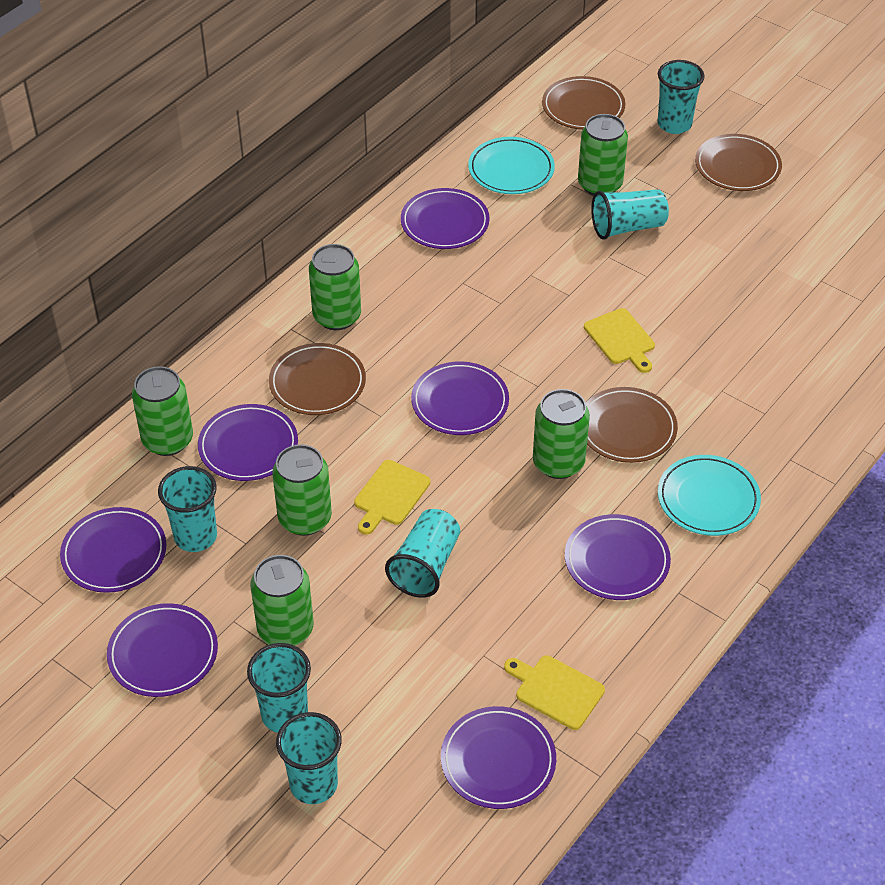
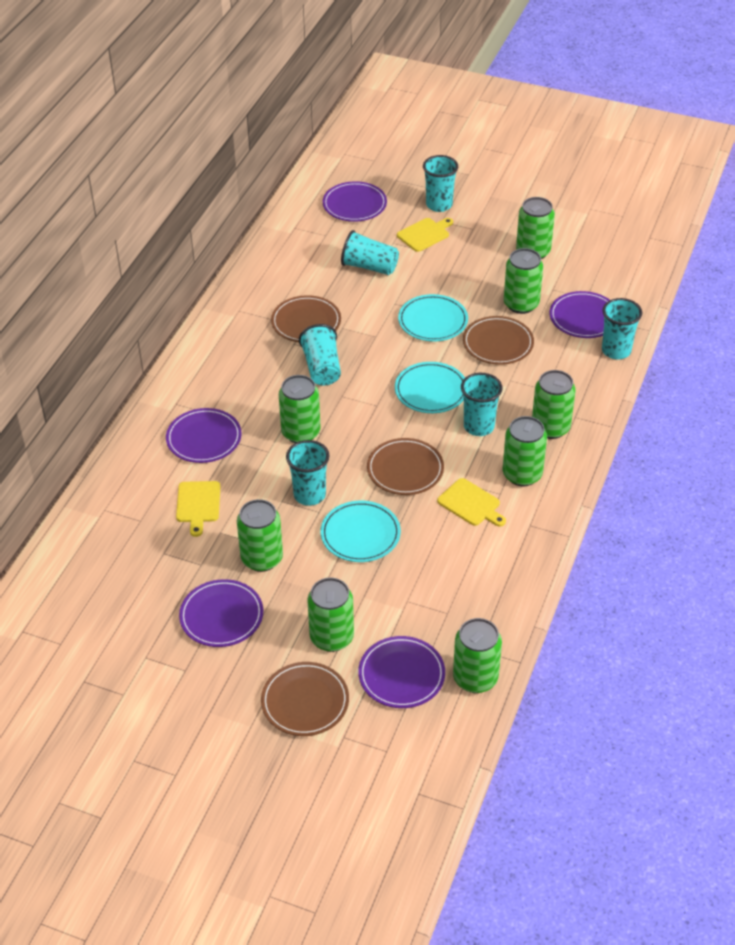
green can: 6 -> 8
purple plate: 7 -> 5
turquoise plate: 2 -> 3

